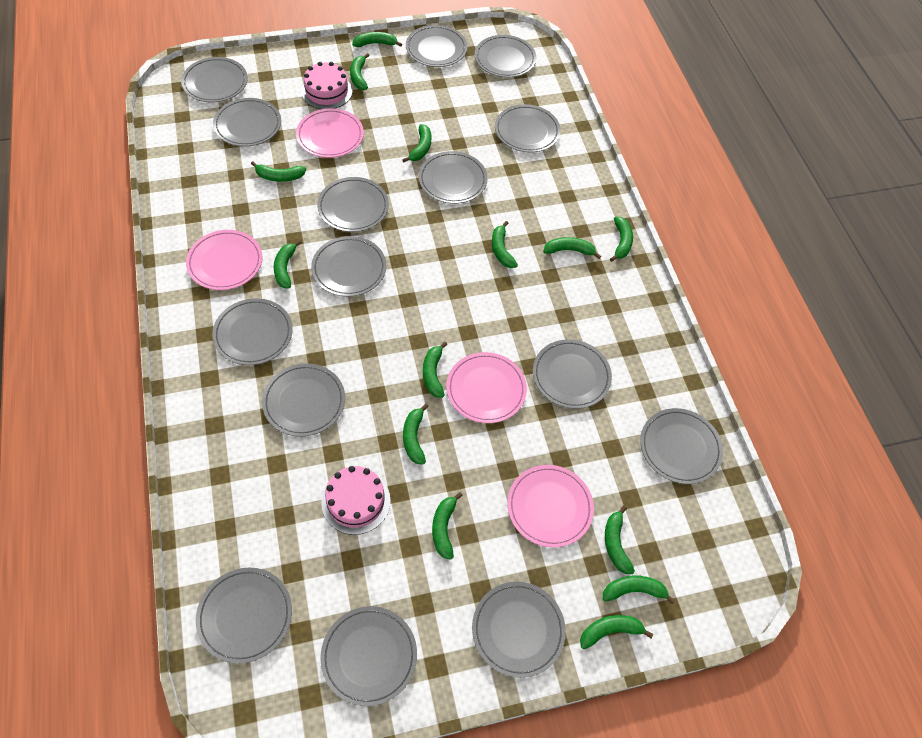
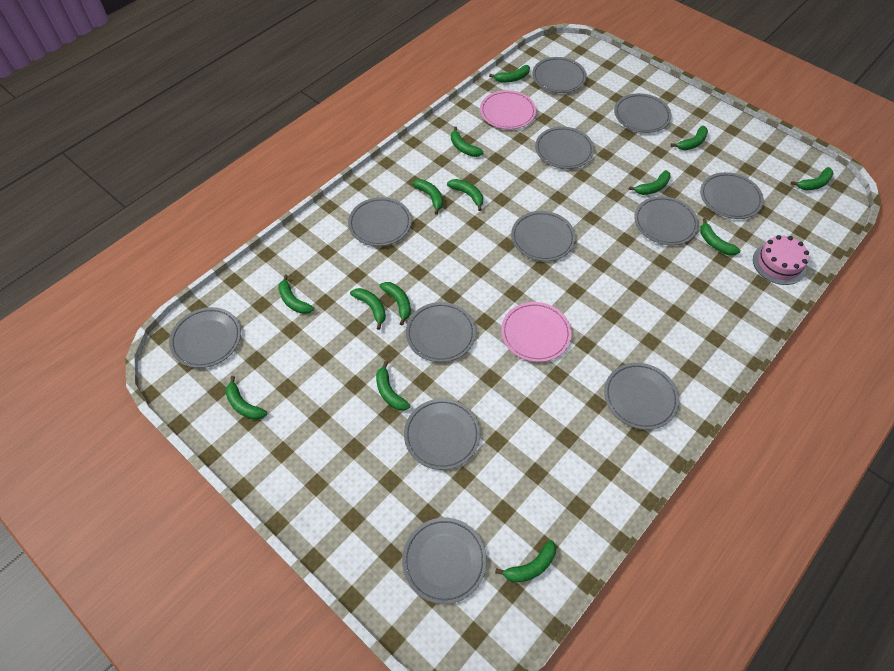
grey plate: 15 -> 12
pink cake: 2 -> 1
pink plate: 4 -> 2

